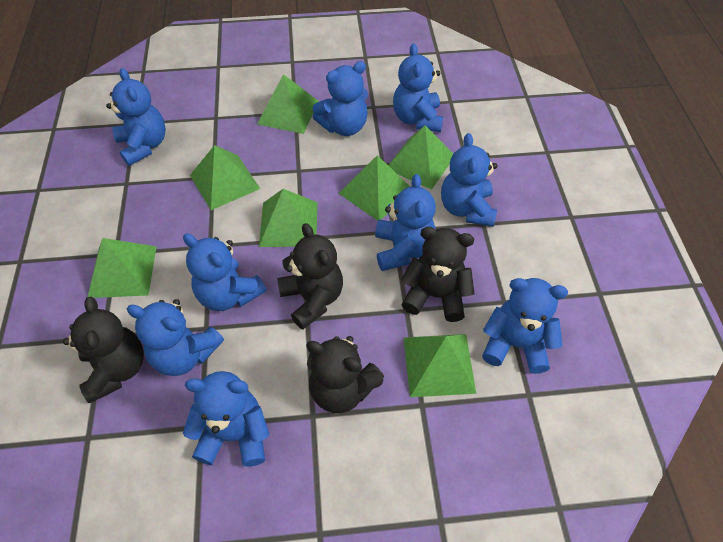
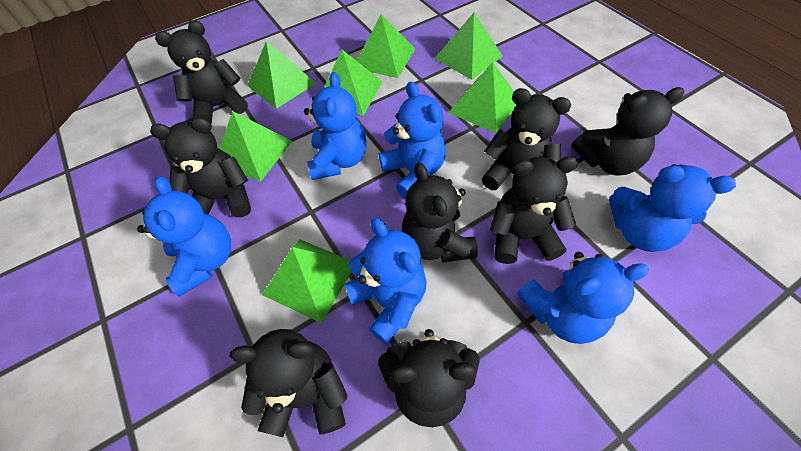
black teddy bear: 4 -> 8
blue teddy bear: 9 -> 6

